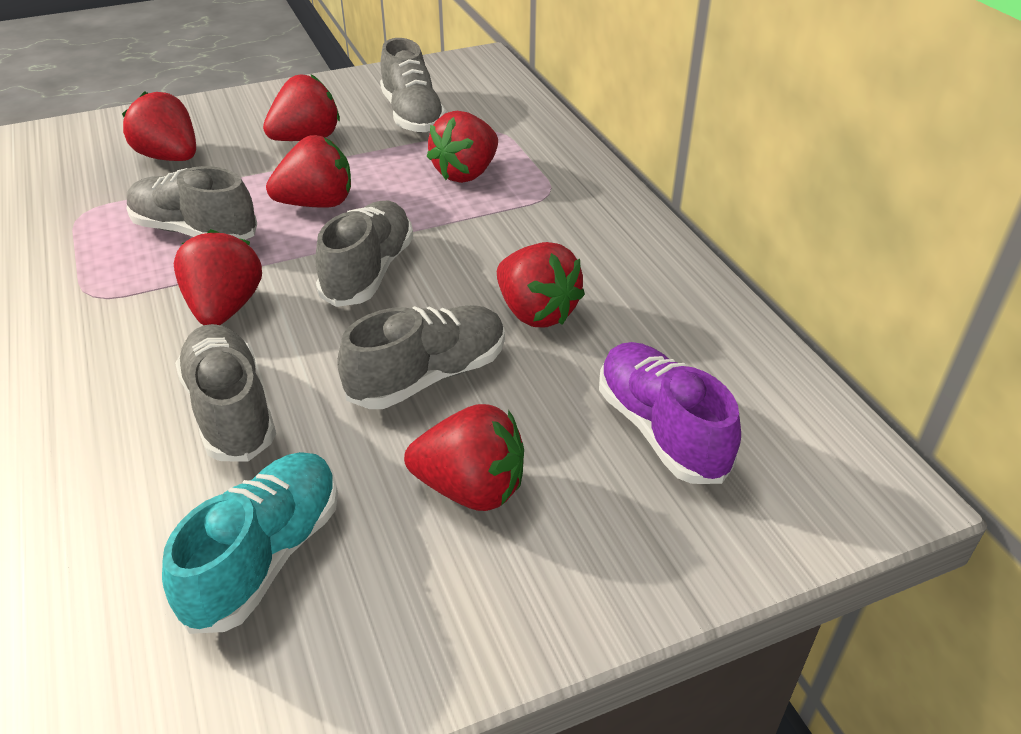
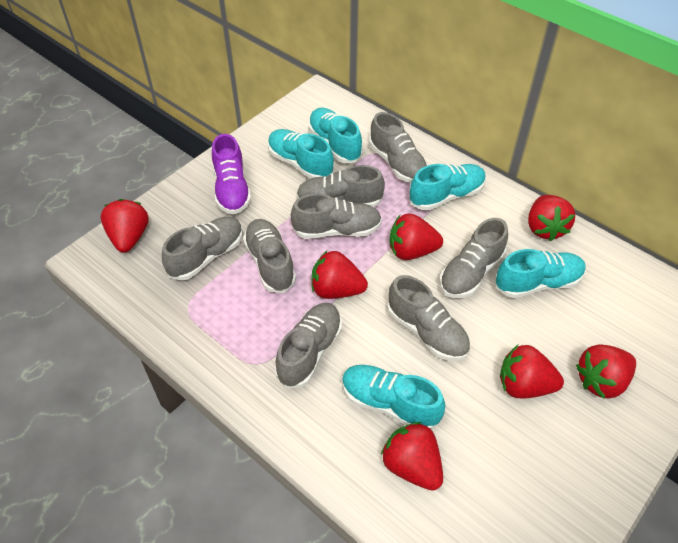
grey shoe: 5 -> 8
turquoise shoe: 1 -> 5

